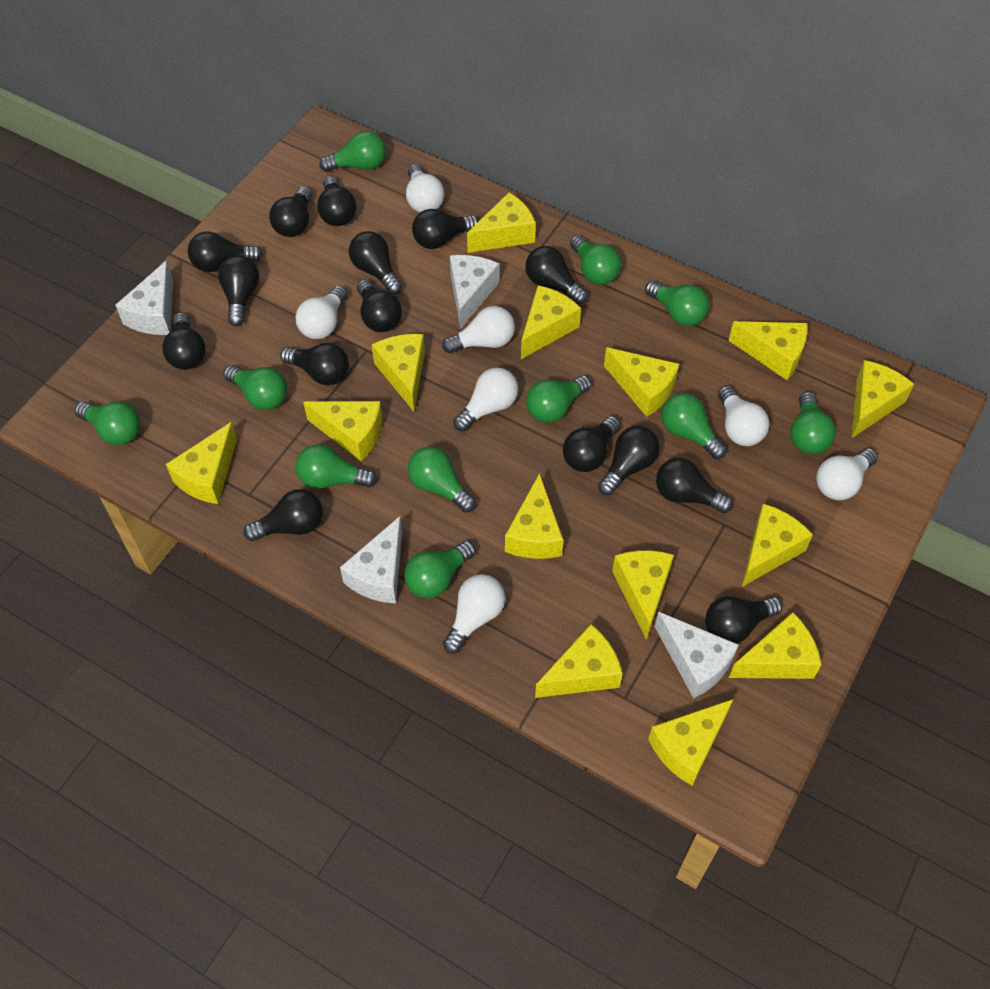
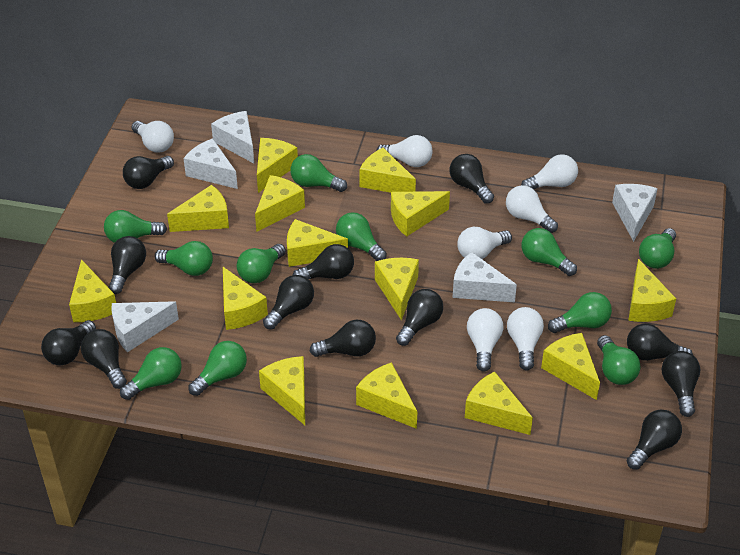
black light bulb: 15 -> 12
white cheese: 4 -> 5

